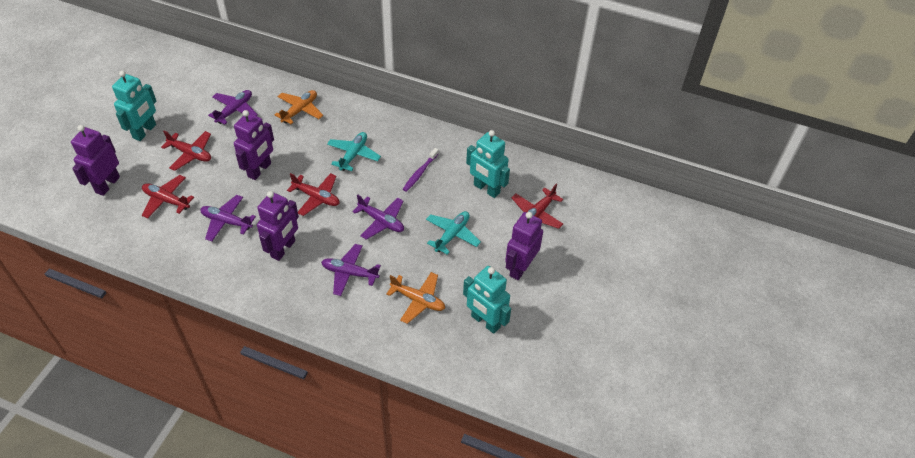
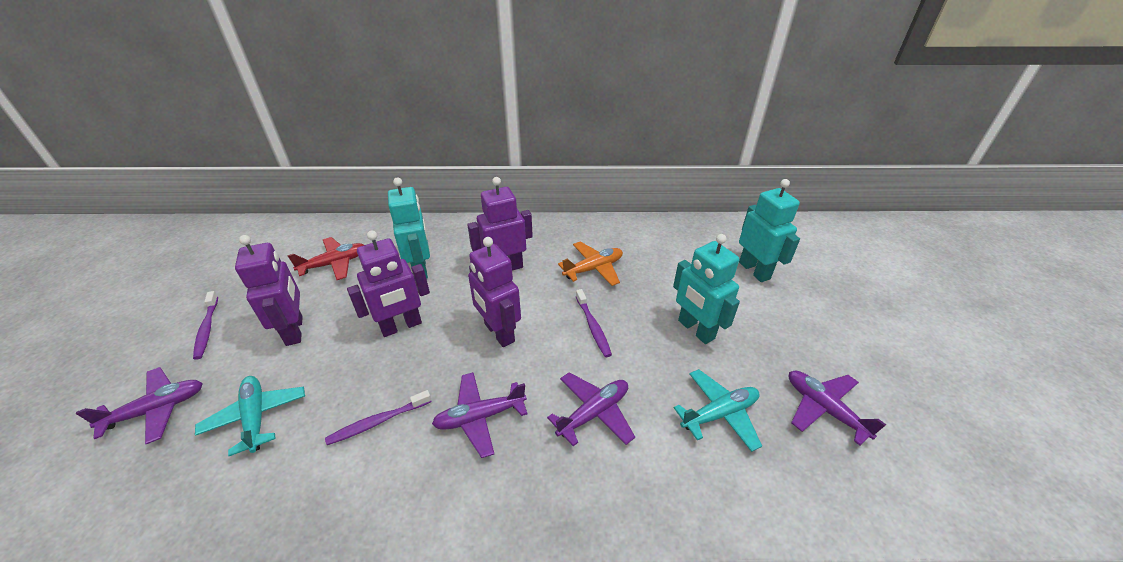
orange plane: 2 -> 1
purple toothbrush: 1 -> 3
red plane: 4 -> 1

